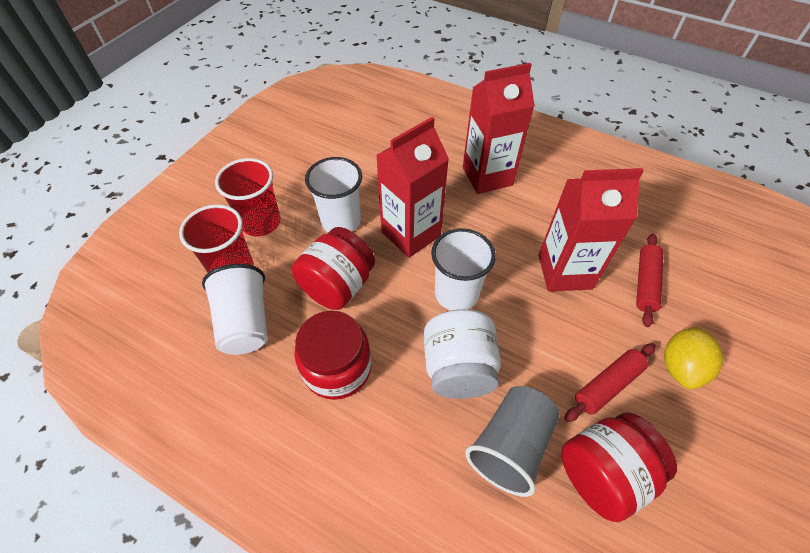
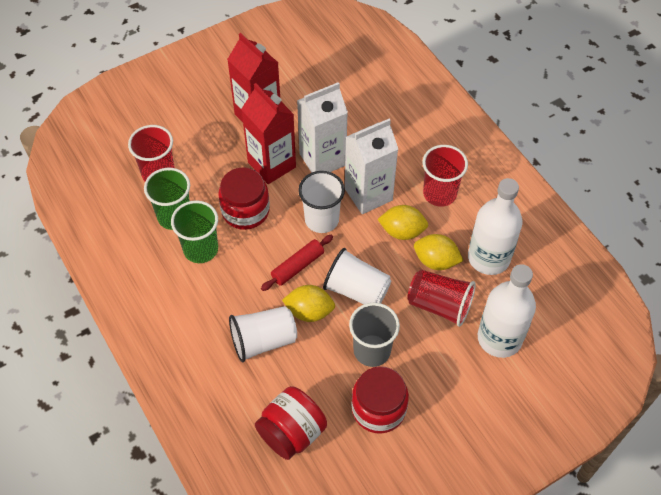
green cup: 0 -> 2
red carton: 3 -> 2
red cup: 2 -> 3
red rolling pin: 2 -> 1
white bottle: 0 -> 2
white carton: 0 -> 2
white jar: 1 -> 0
yellow lemon: 1 -> 3

